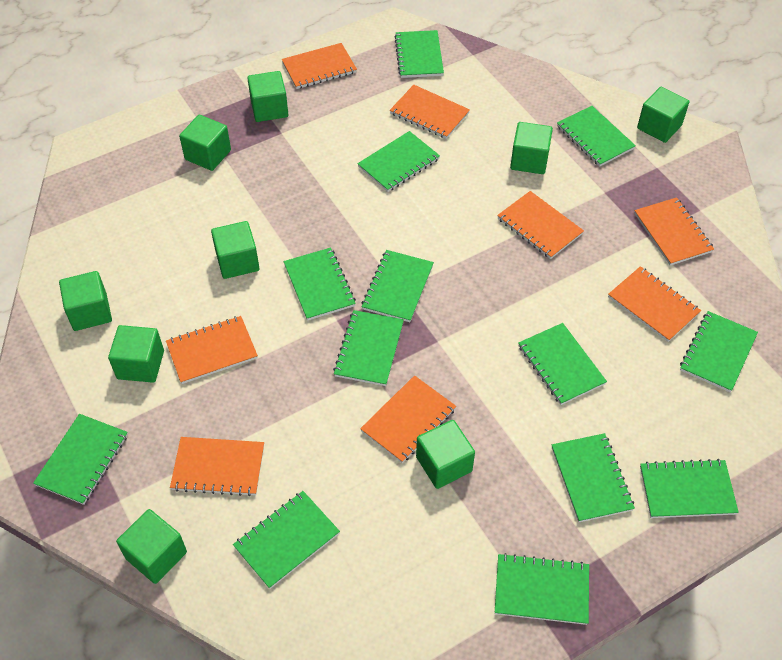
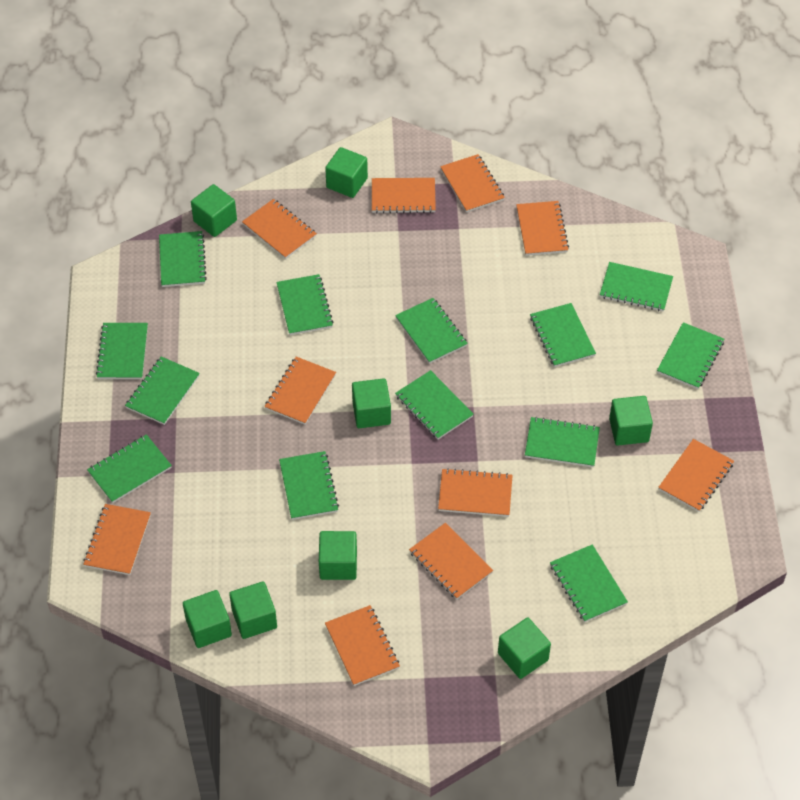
green cube: 9 -> 8
orange notebook: 8 -> 10

